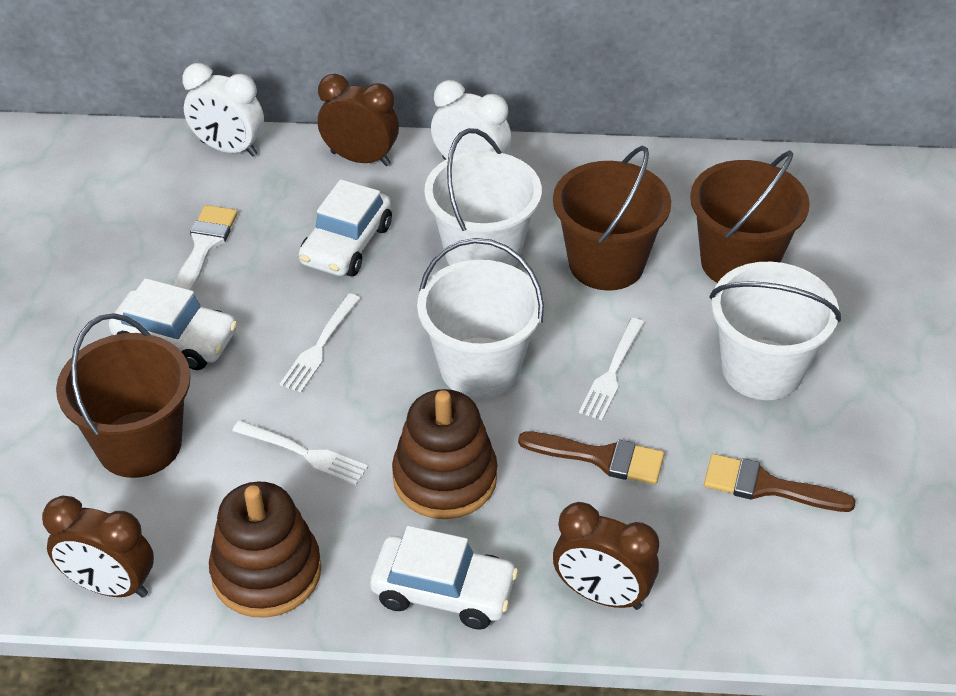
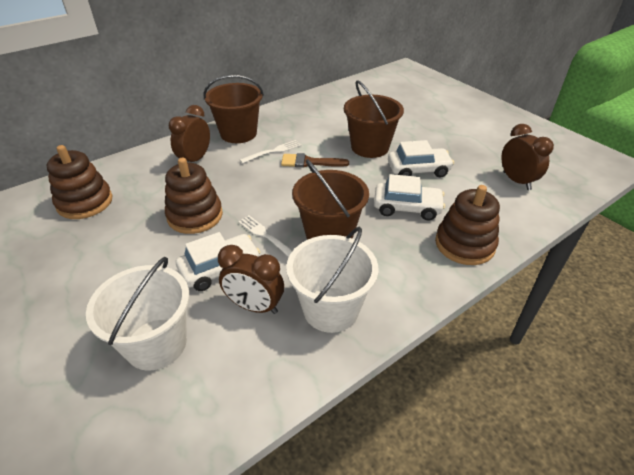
brown brush: 2 -> 1
brown stacking toy: 2 -> 3
white brush: 1 -> 0
white bucket: 3 -> 2
white clock: 2 -> 0
white fork: 3 -> 2

